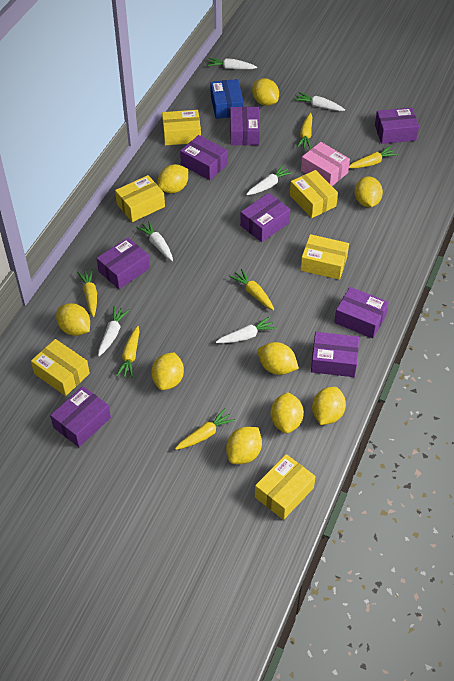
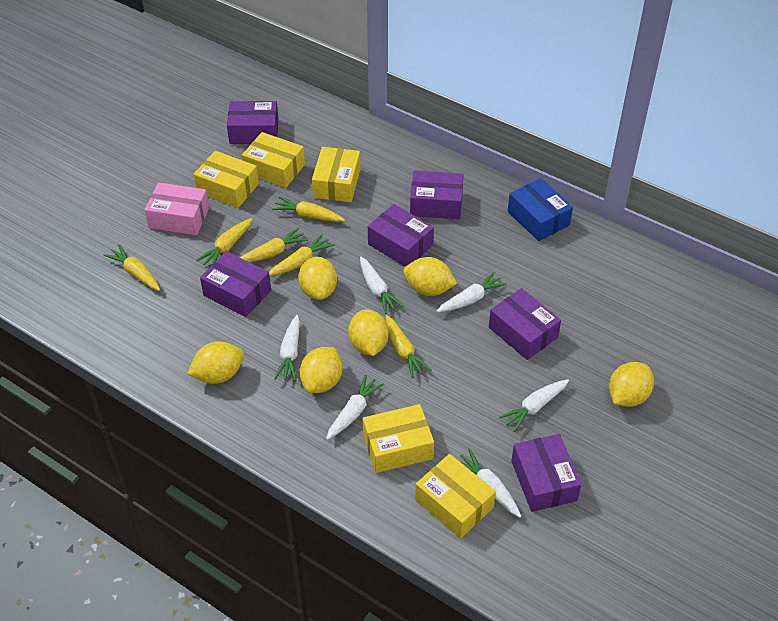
purple box: 8 -> 6
yellow box: 6 -> 5
yellow lemon: 9 -> 6

